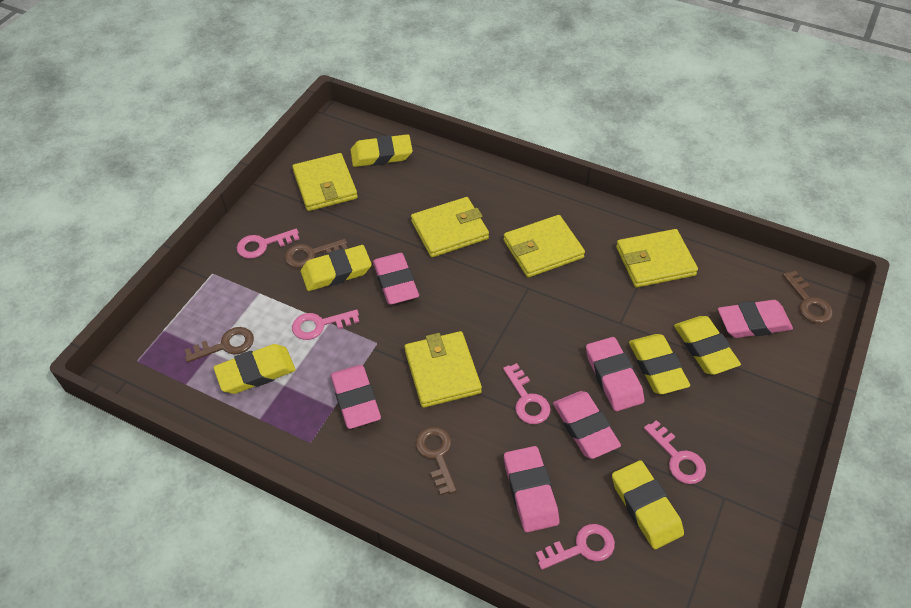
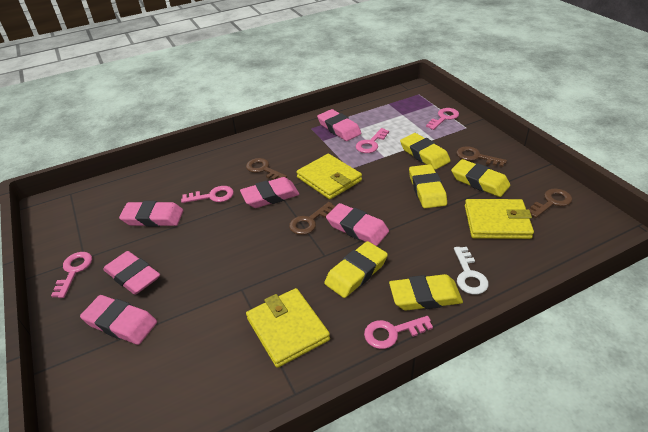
white key: 0 -> 1
yellow eraser: 6 -> 5
yellow wallet: 5 -> 3

